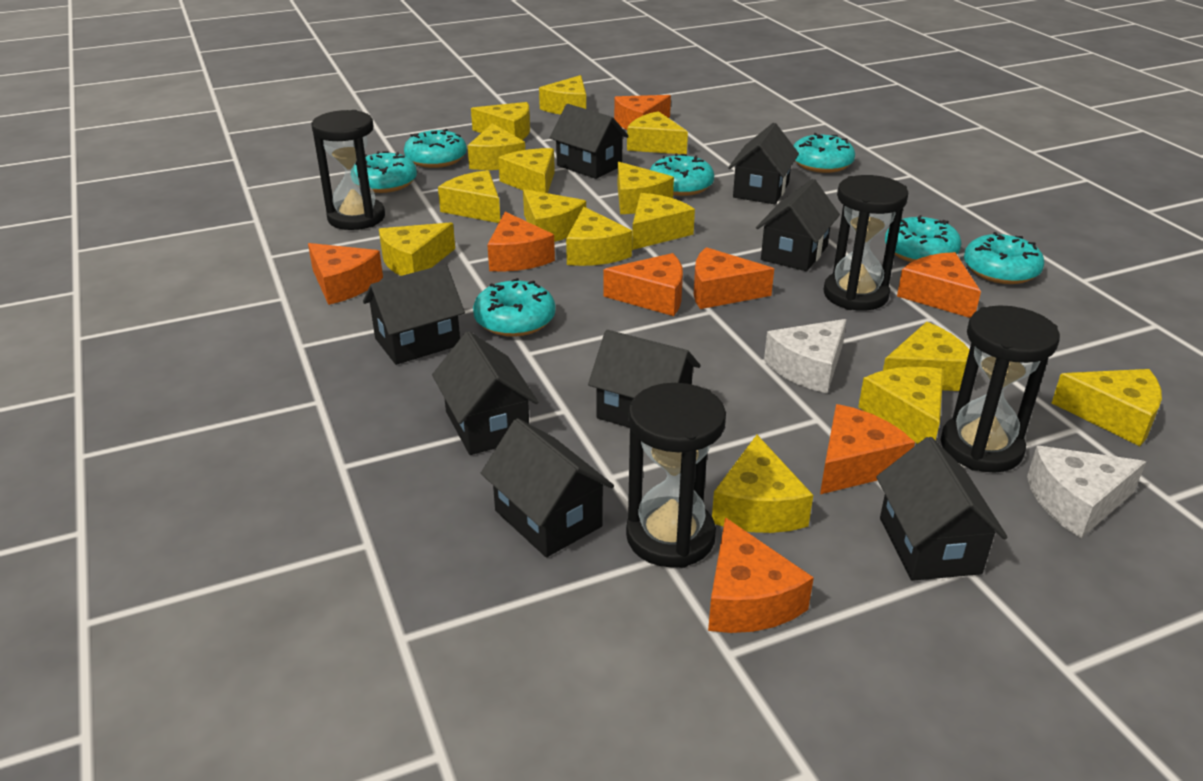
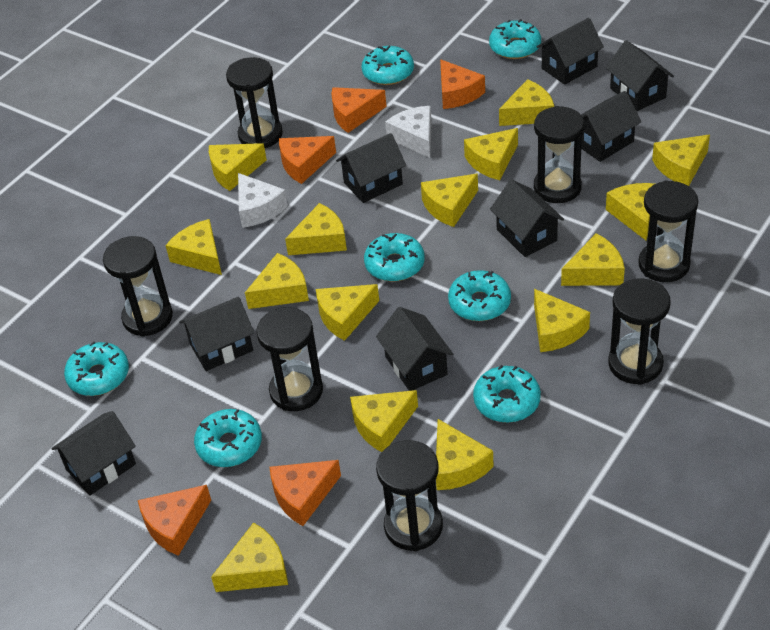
black hourglass: 4 -> 7
orange cheese: 8 -> 5

